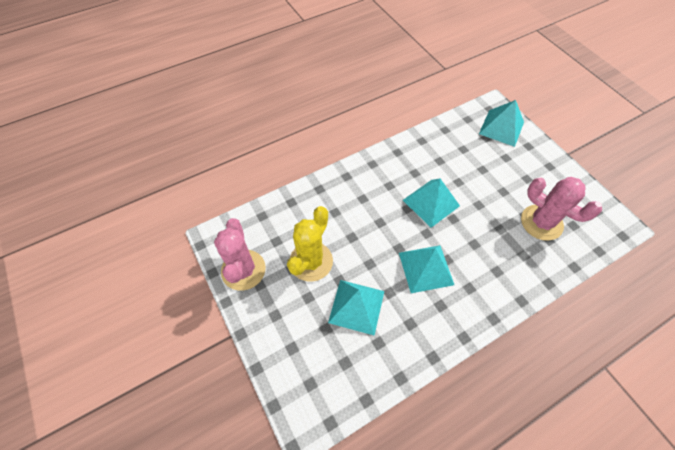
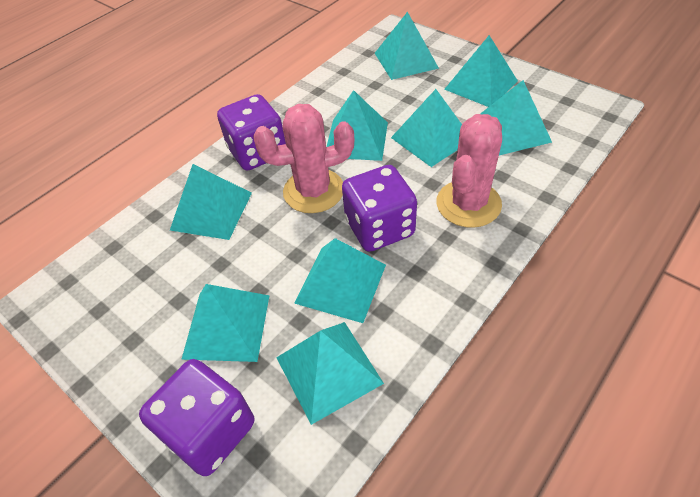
purple dice: 0 -> 3
turquoise pyramid: 4 -> 9
yellow cactus: 1 -> 0

